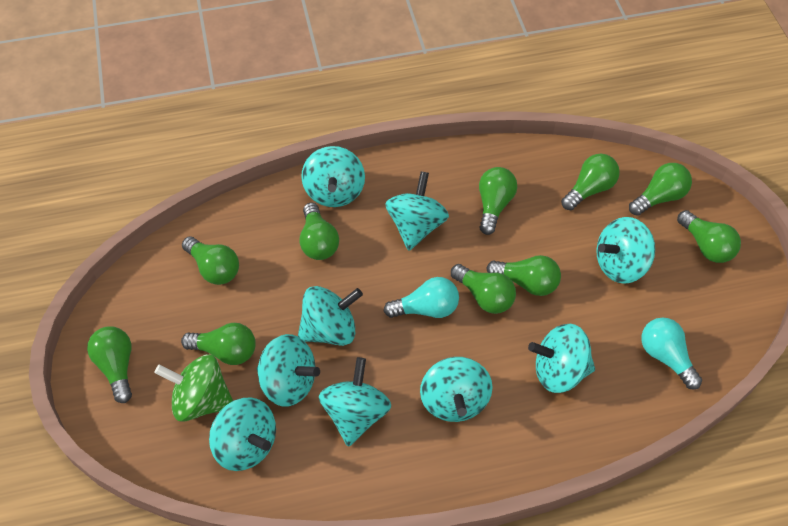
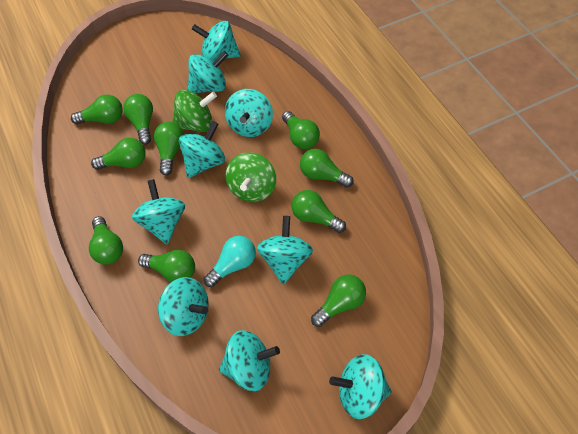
green spinning top: 1 -> 2
turquoise light bulb: 2 -> 1

